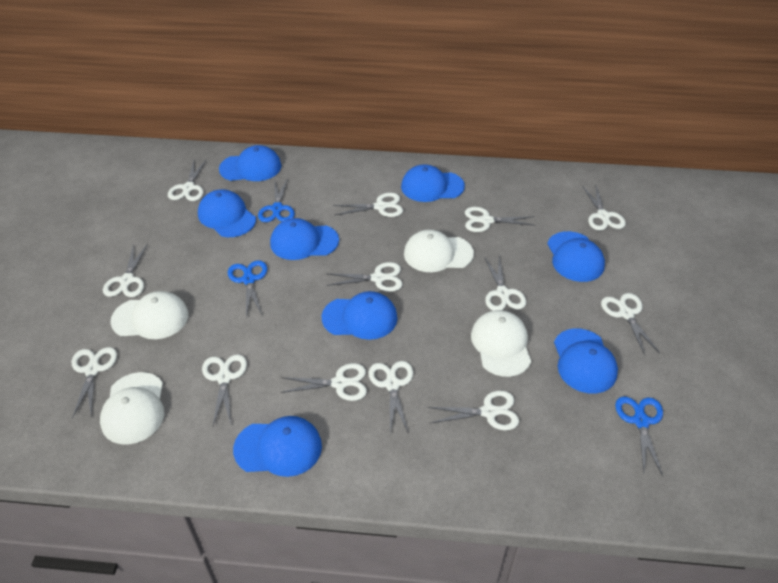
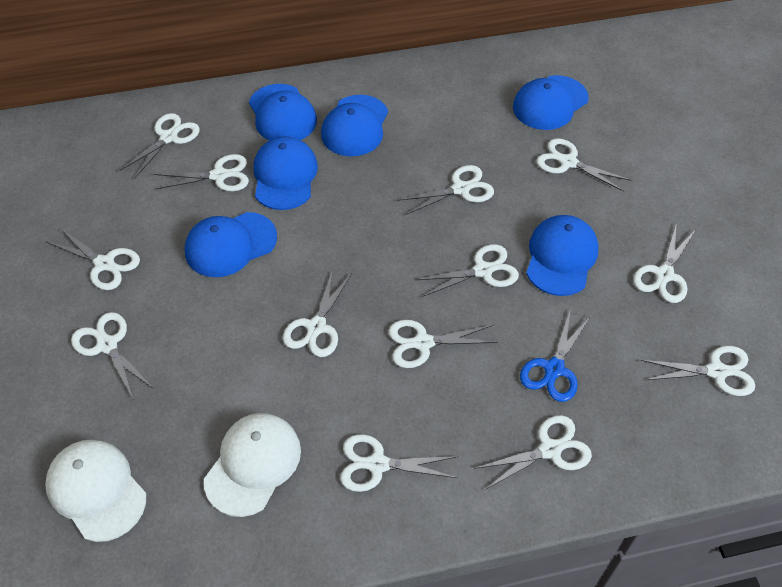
blue cap: 8 -> 6
blue scissors: 3 -> 1
white cap: 4 -> 2

